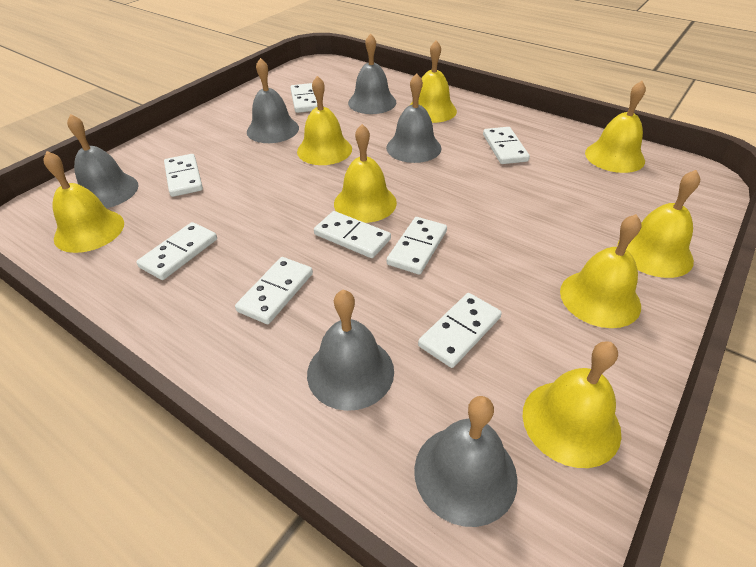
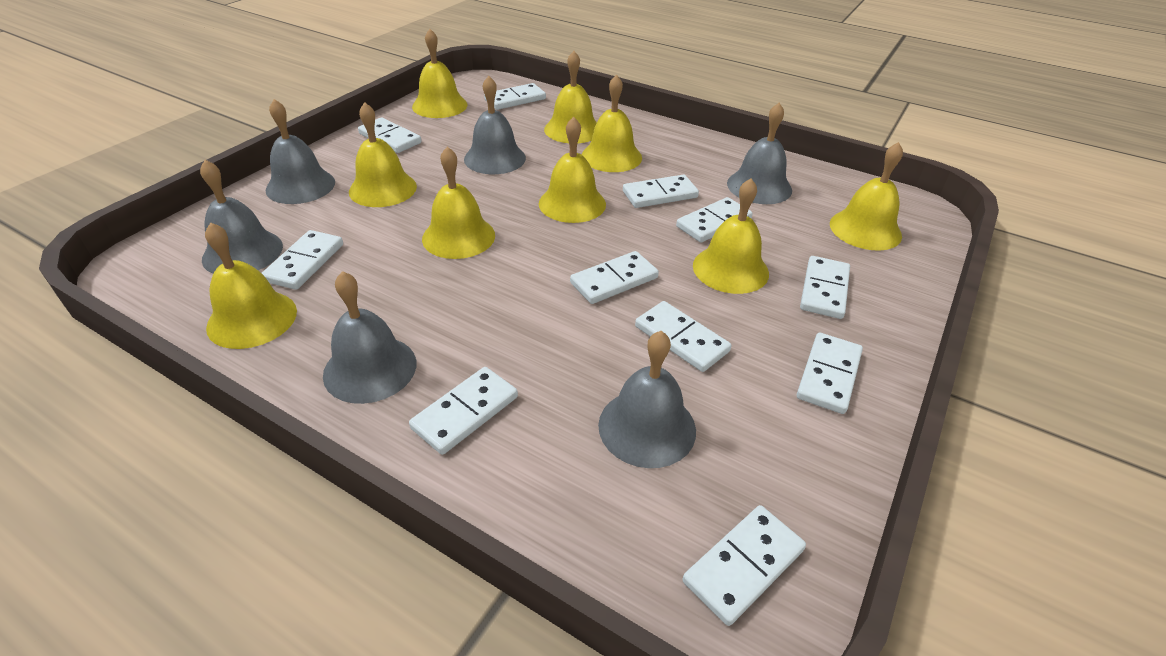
white domino: 8 -> 11
yellow bell: 8 -> 9

